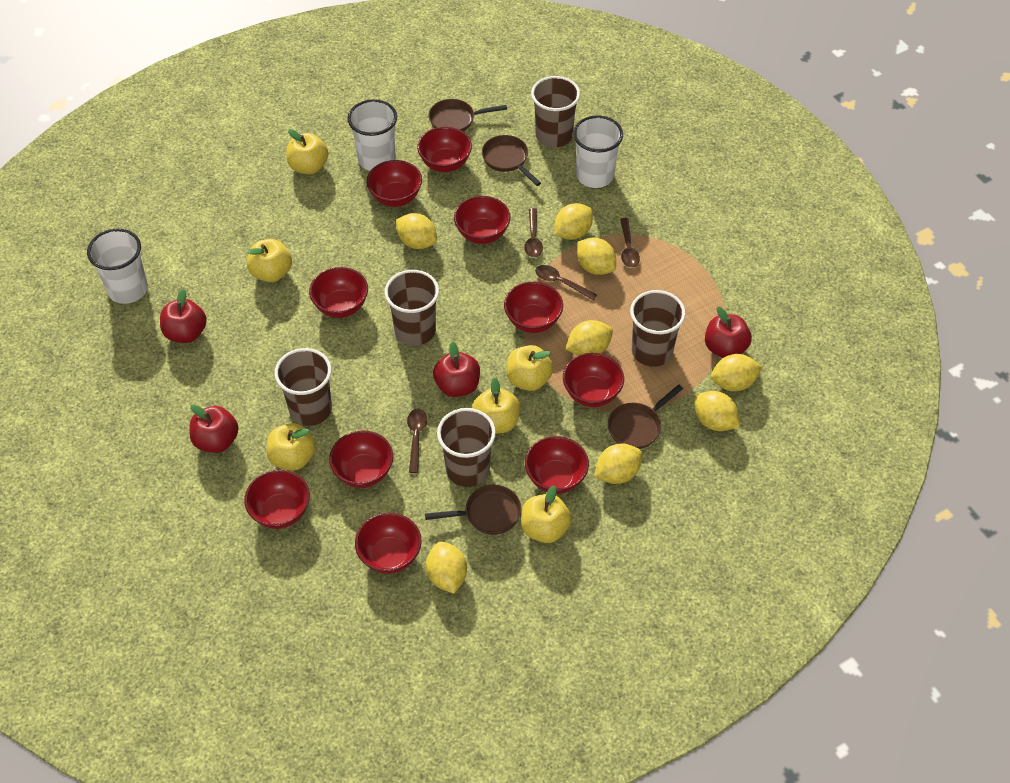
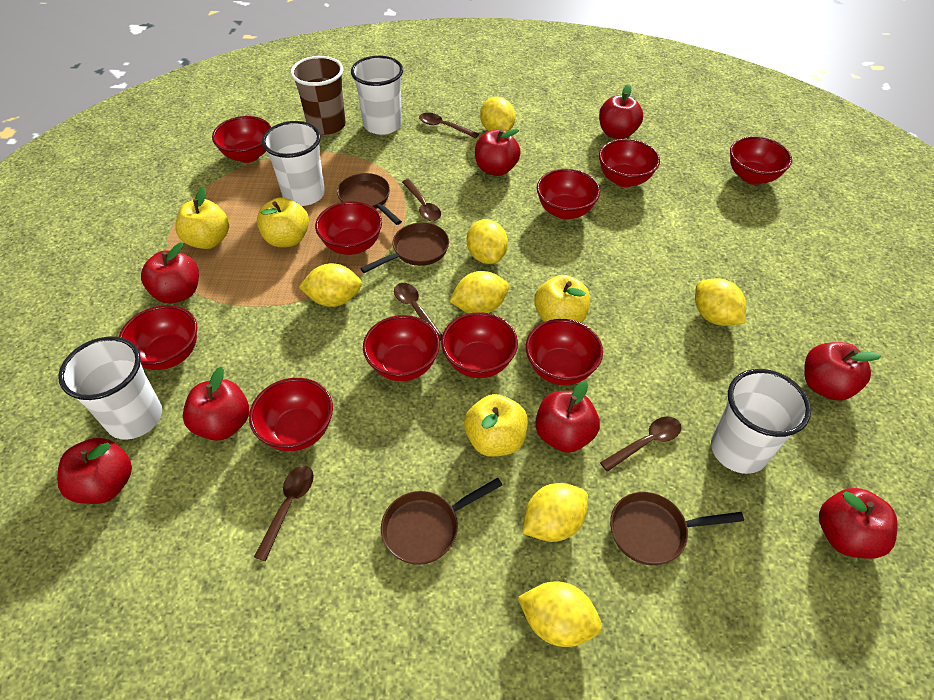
brown cup: 5 -> 1
brown spoon: 4 -> 5
red apple: 4 -> 8
white cup: 3 -> 4
yellow apple: 6 -> 4
yellow lemon: 8 -> 7

